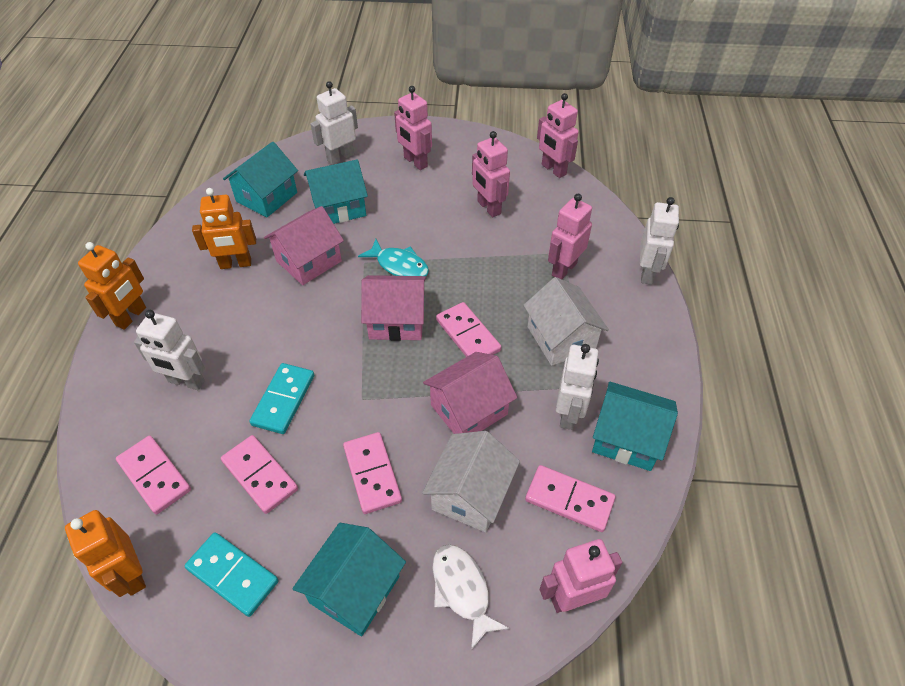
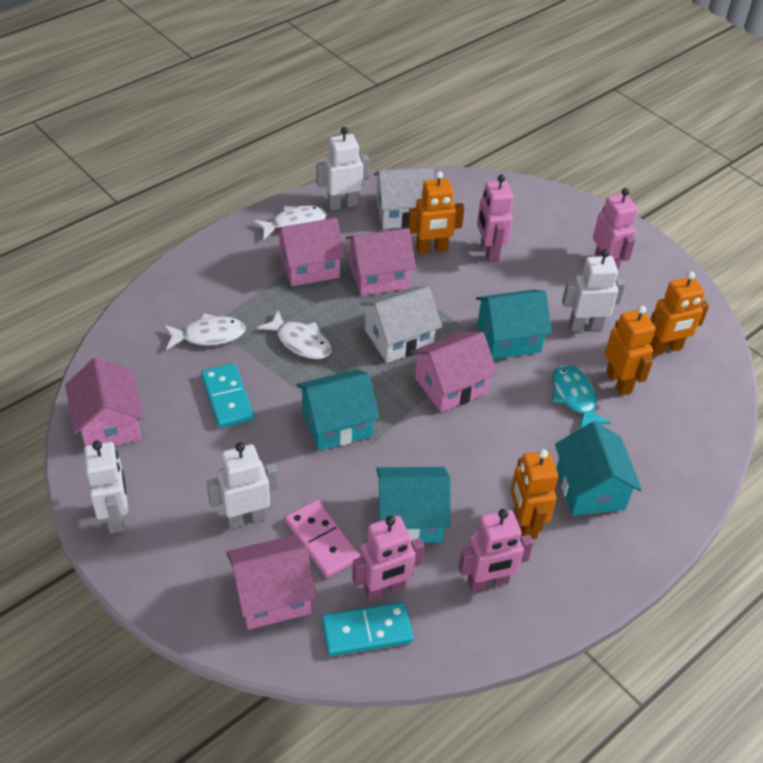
orange robot: 3 -> 4
pink domino: 5 -> 1
pink house: 3 -> 5
pink robot: 5 -> 4
white fish: 1 -> 3

